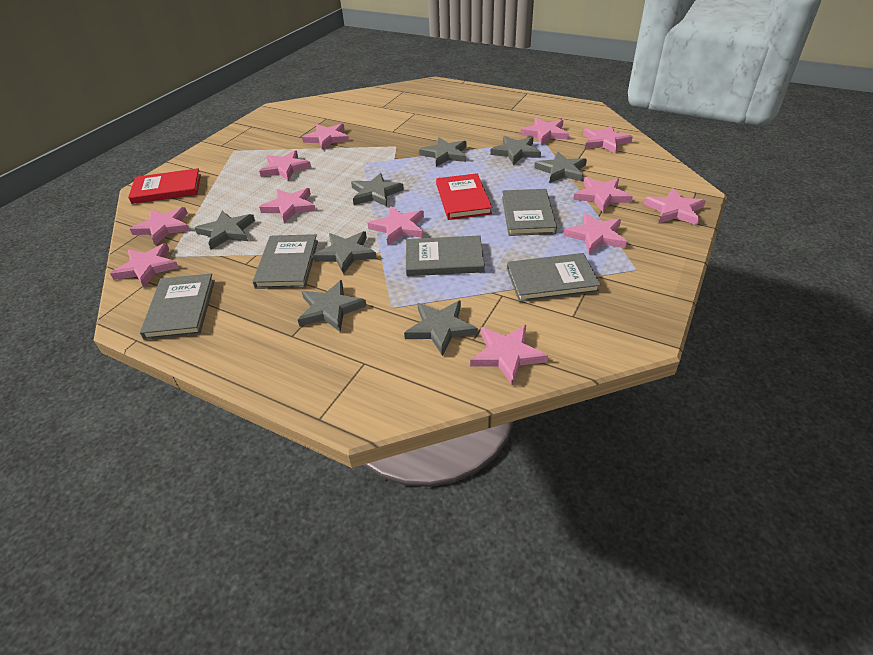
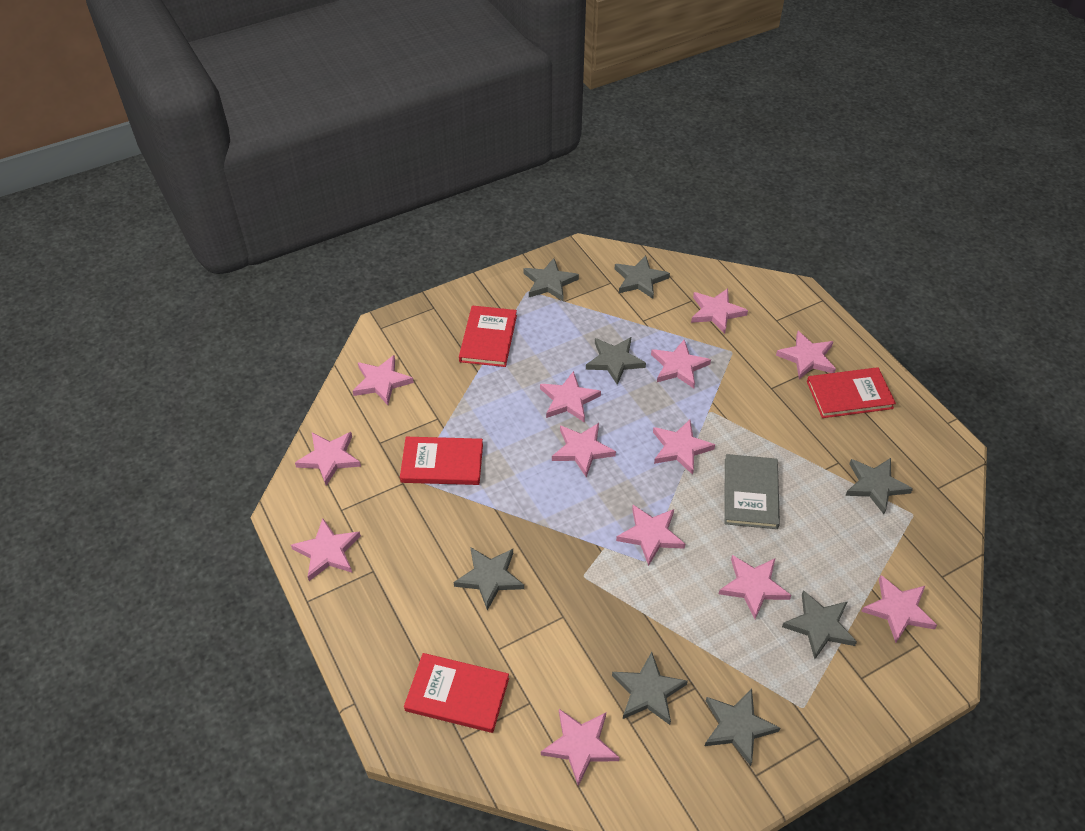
grey book: 5 -> 1
pink star: 12 -> 13
red book: 2 -> 4

